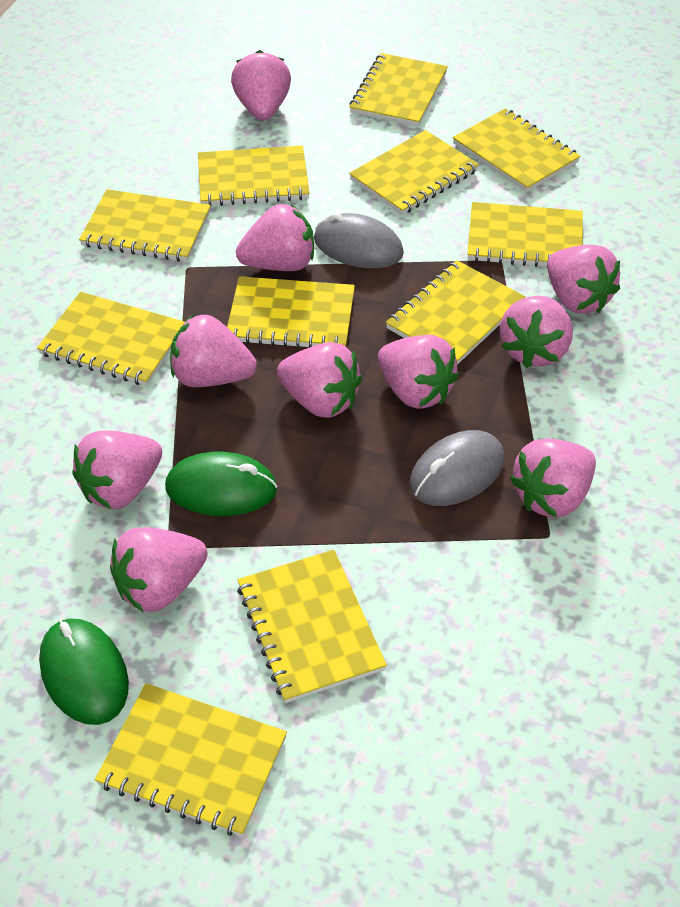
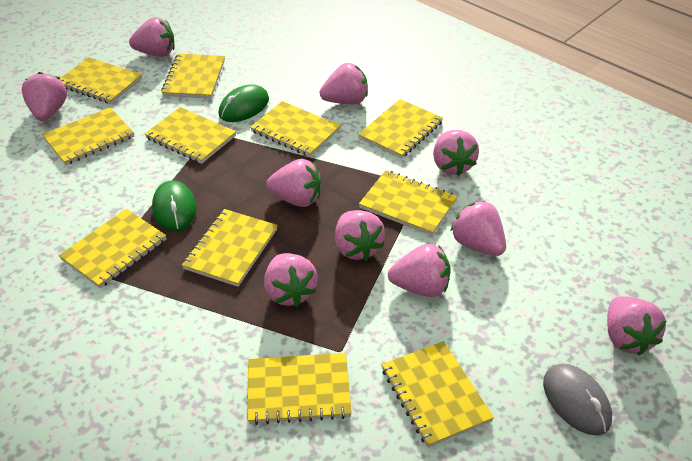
grey mouse: 2 -> 1

